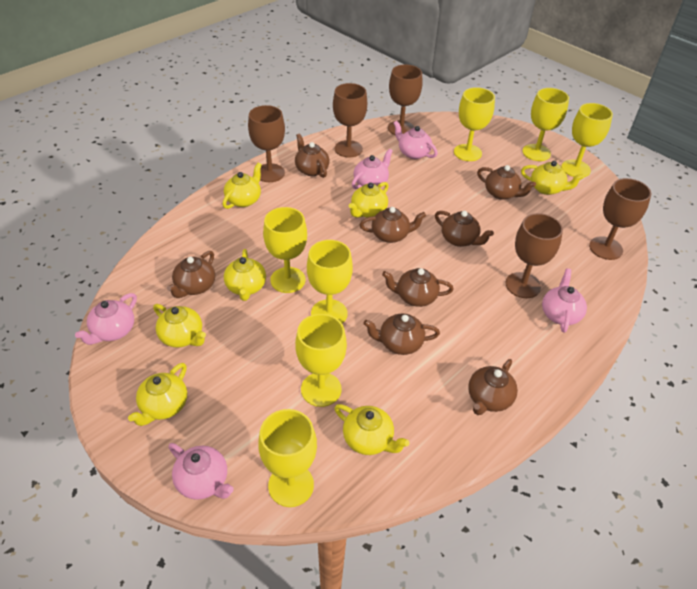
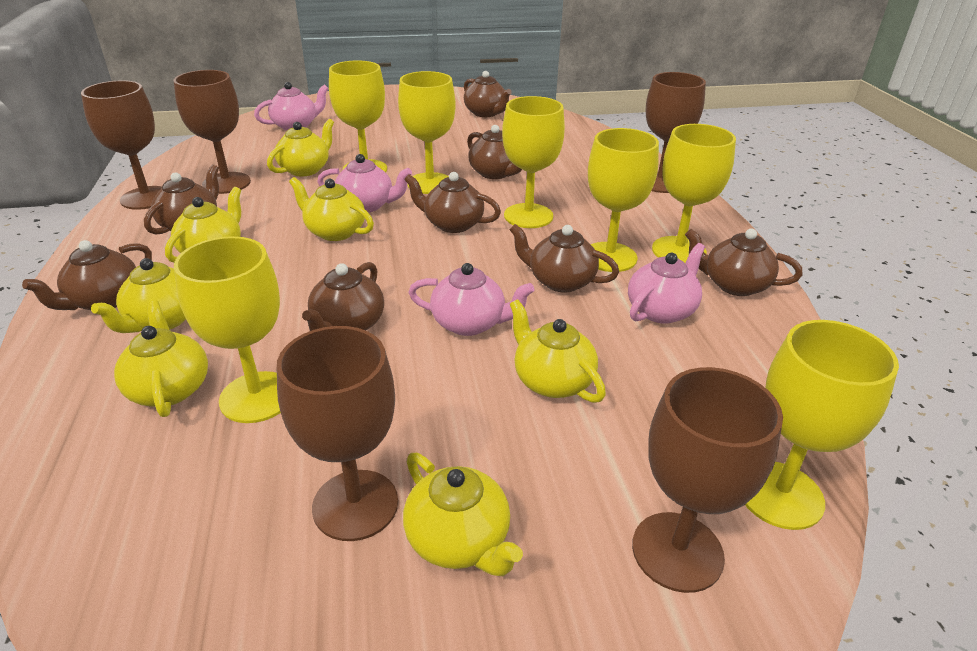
pink teapot: 5 -> 4

